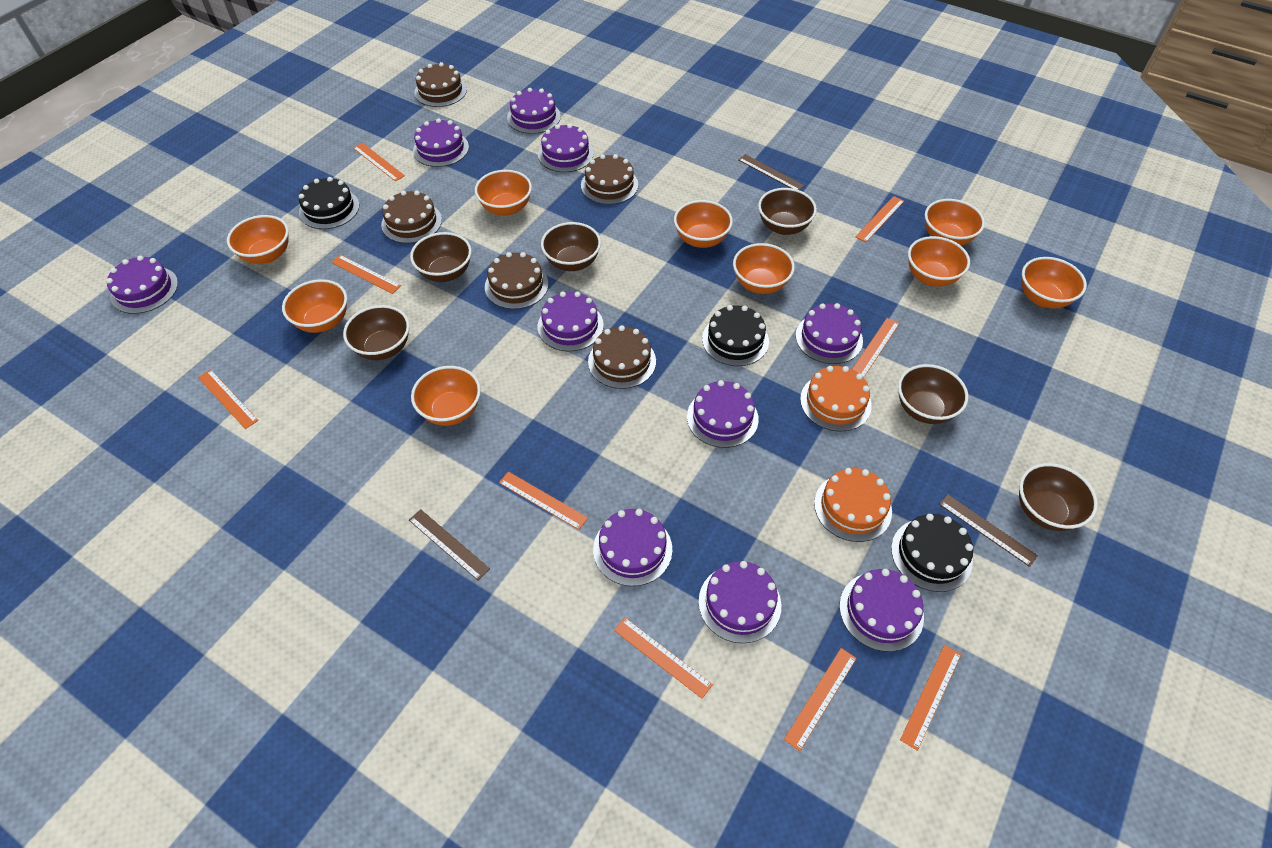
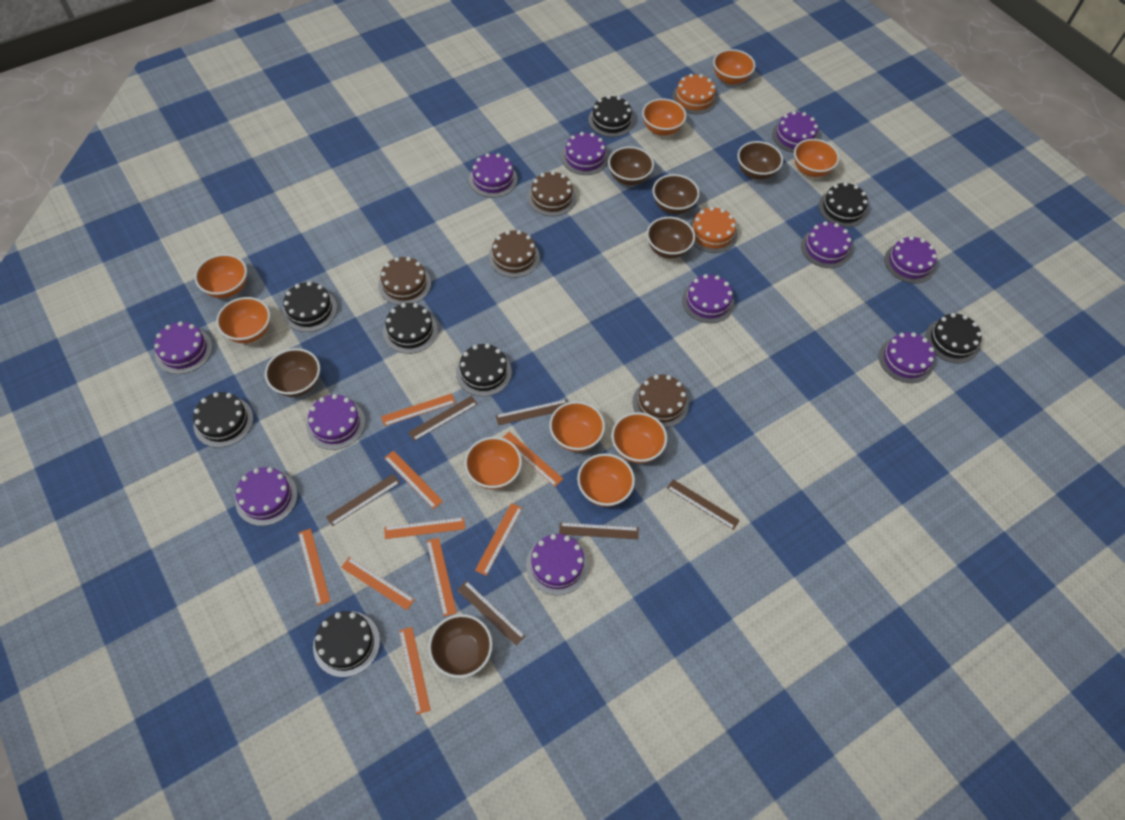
black cake: 3 -> 8
brown cake: 5 -> 4
brown ruler: 3 -> 6
purple cake: 10 -> 11

